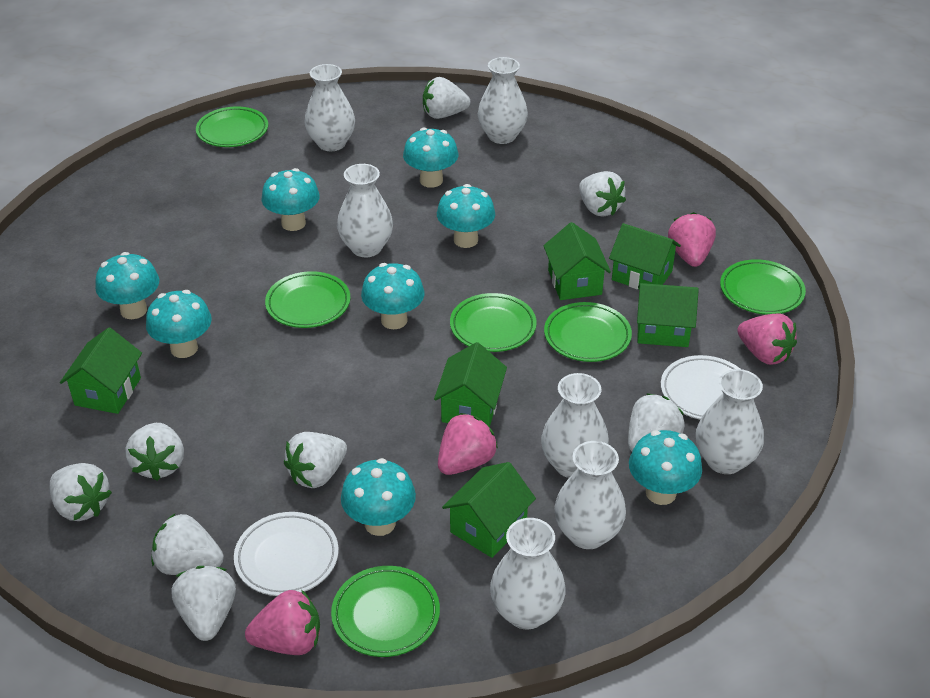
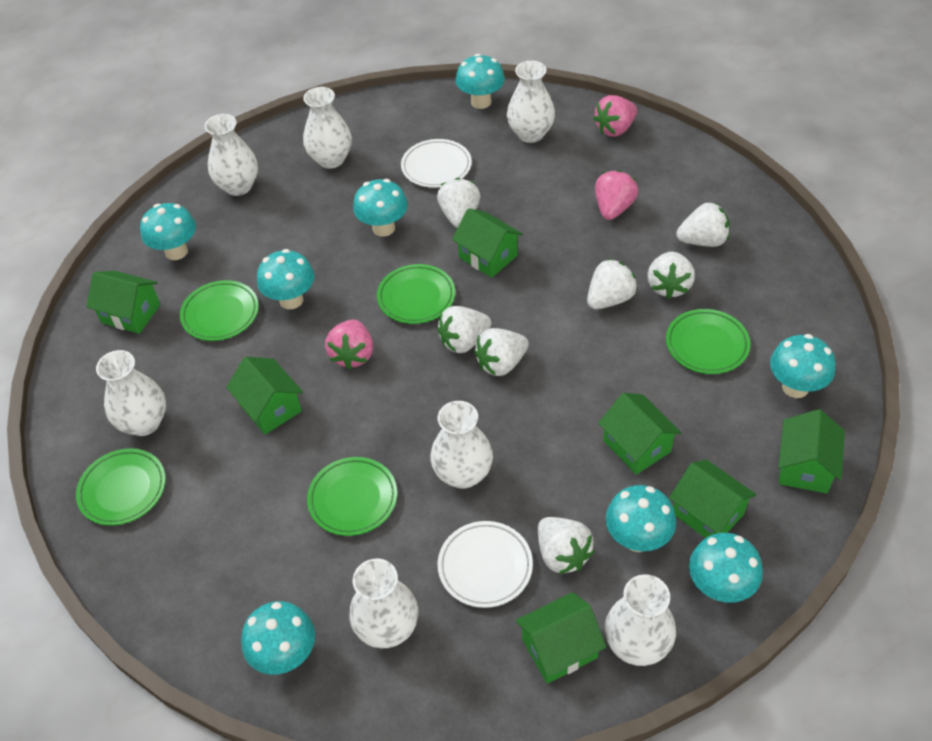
green house: 6 -> 7
green plate: 6 -> 5
pink strawberry: 4 -> 3
white strawberry: 8 -> 7

